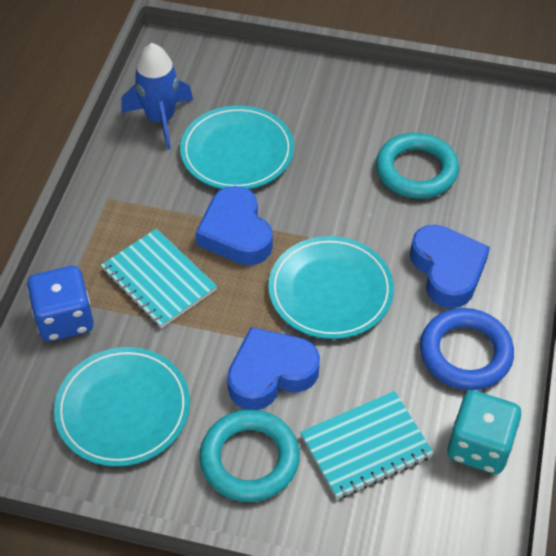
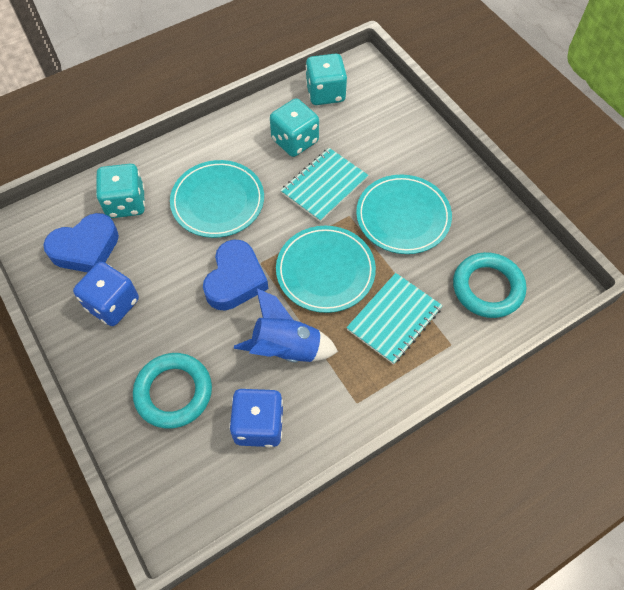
blue dice: 1 -> 2
blue heart: 3 -> 2
blue ring: 1 -> 0
turquoise dice: 1 -> 3

